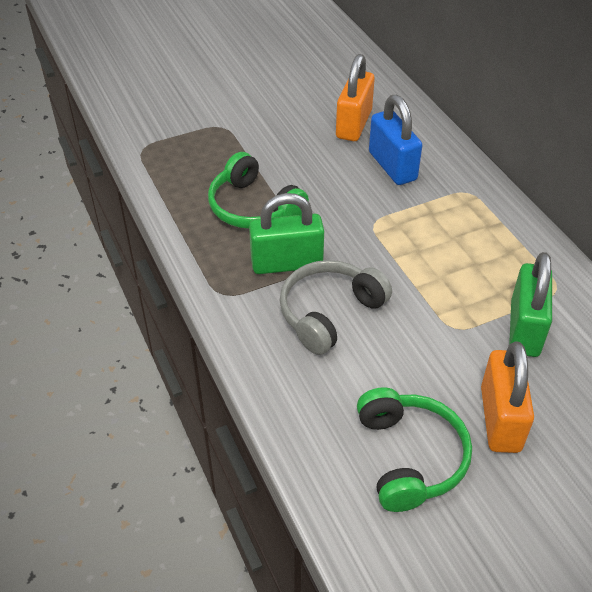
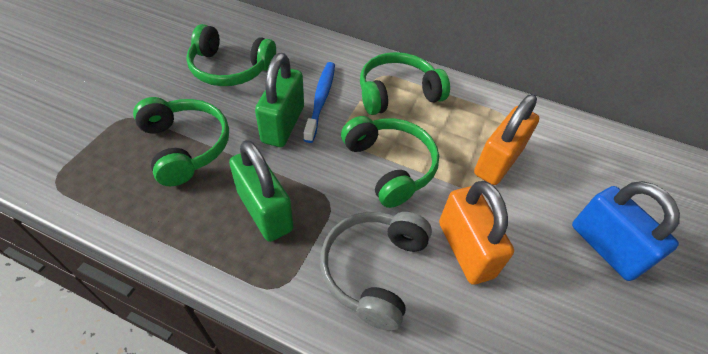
blue toothbrush: 0 -> 1
green headphones: 2 -> 4

